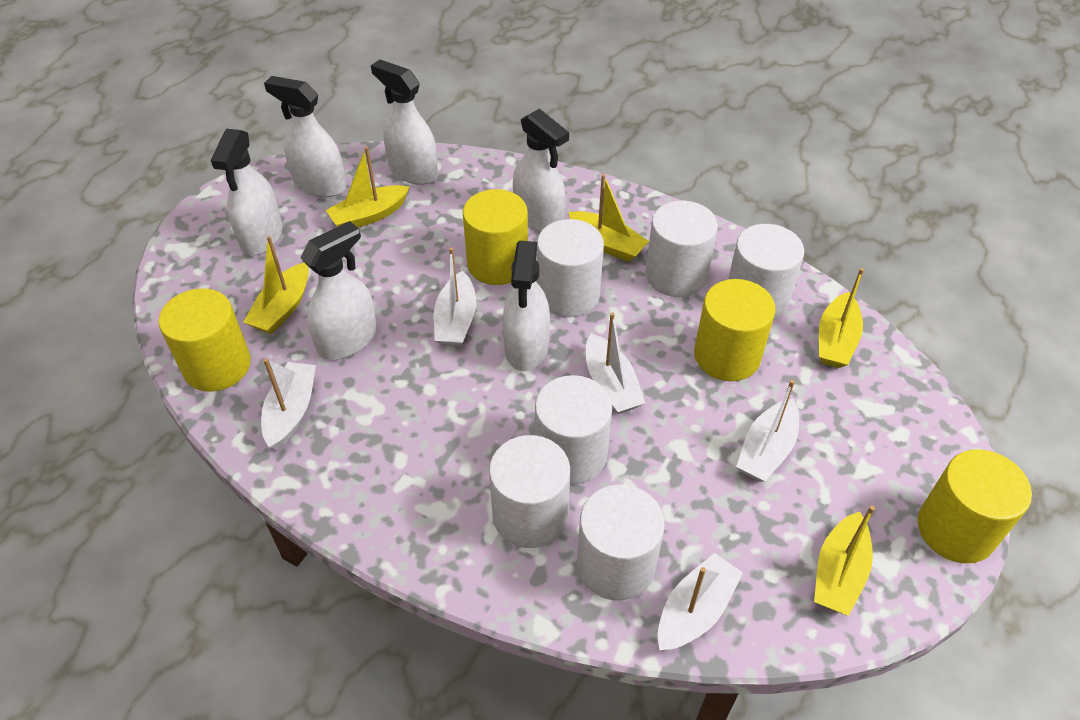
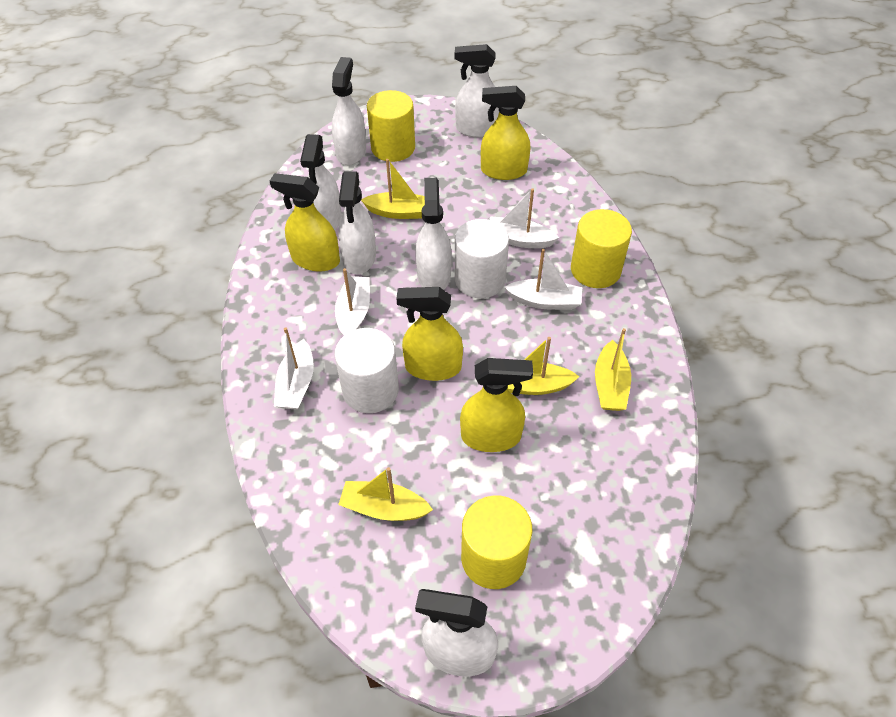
white boat: 5 -> 4
white cylinder: 6 -> 2
yellow boat: 5 -> 4
yellow cylinder: 4 -> 3
yellow spray bottle: 0 -> 4

